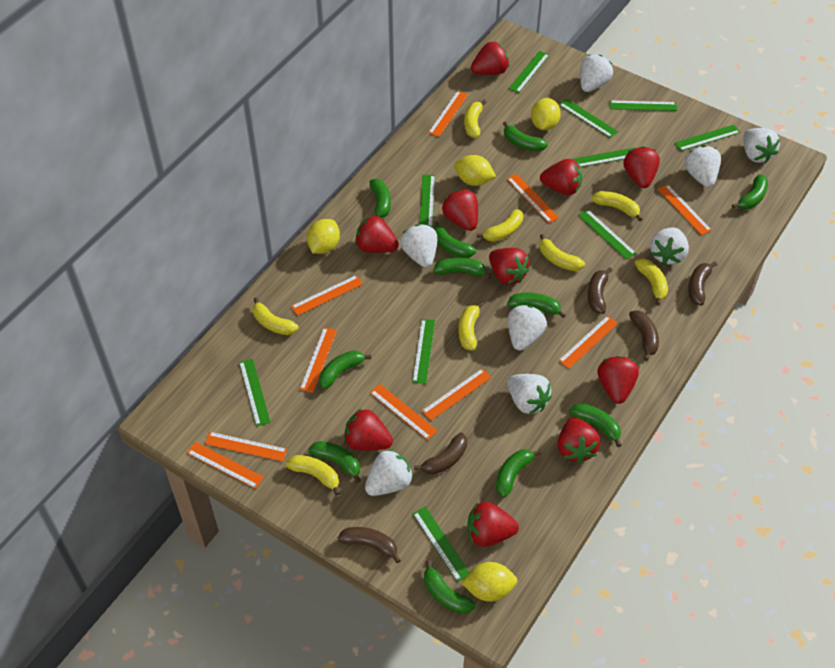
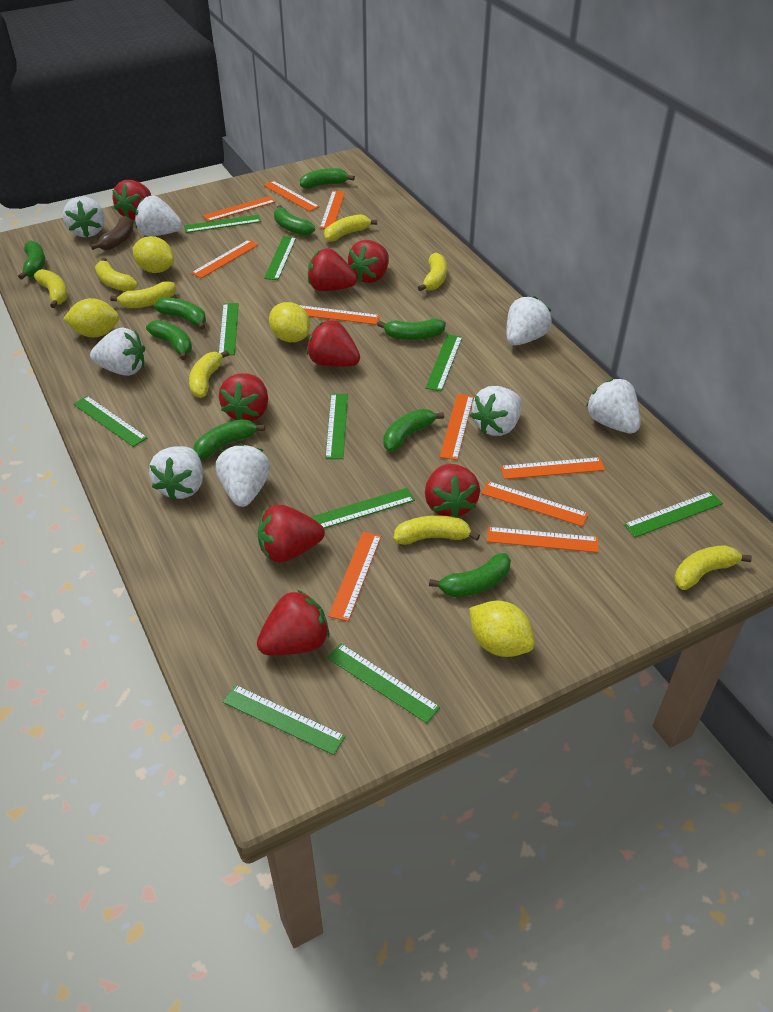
brown banana: 5 -> 1
green banana: 11 -> 9
red strawberry: 10 -> 8

